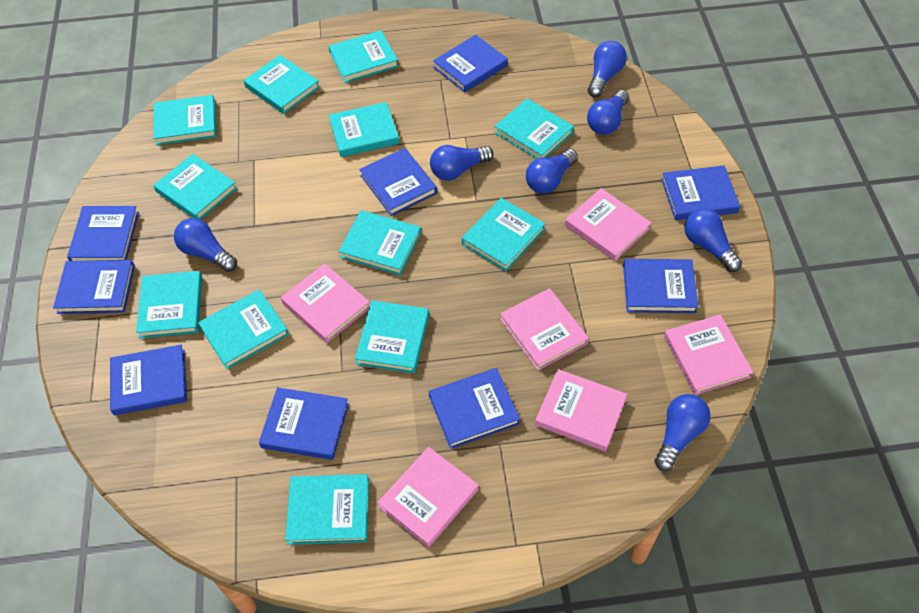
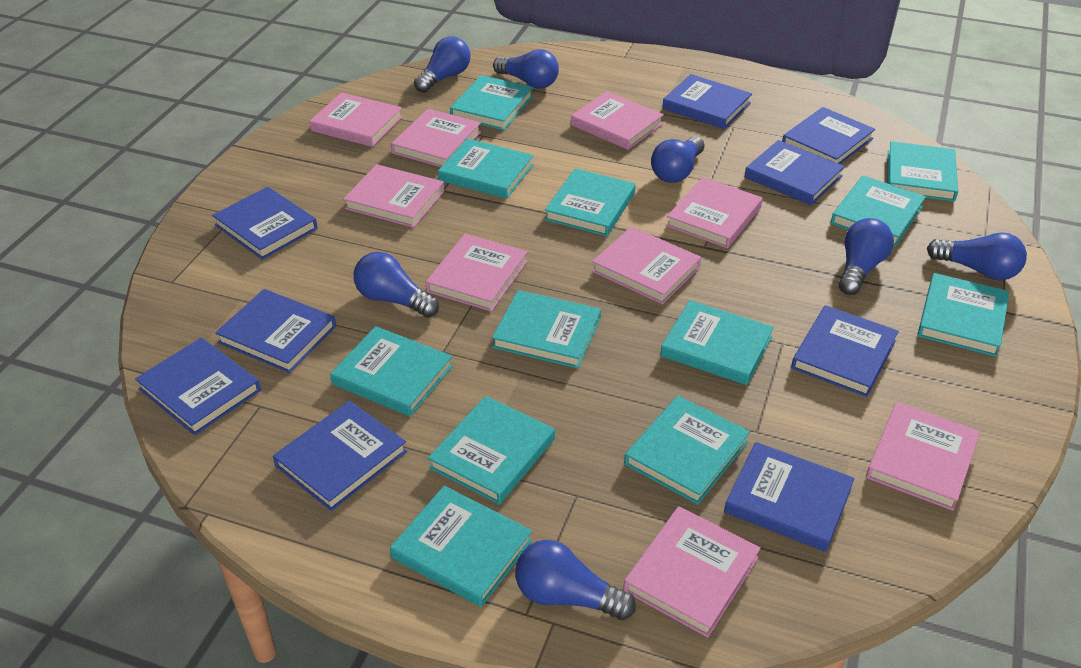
pink book: 6 -> 9

